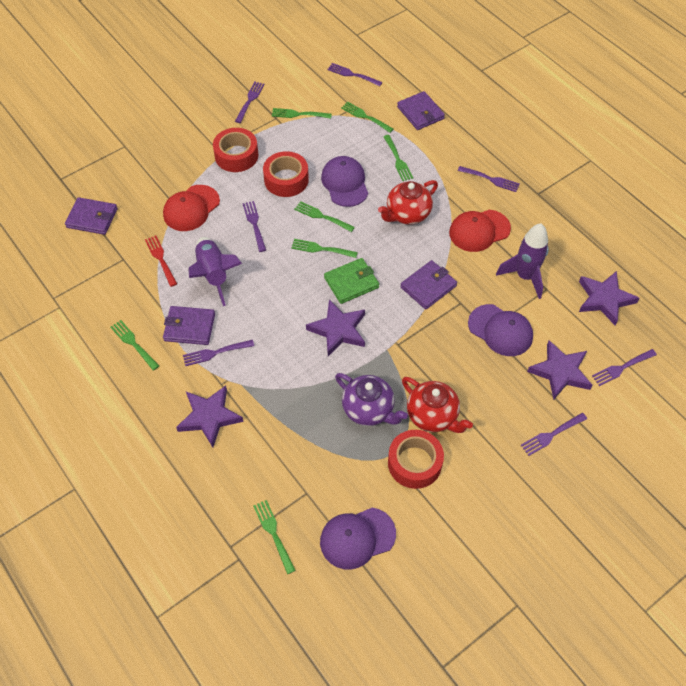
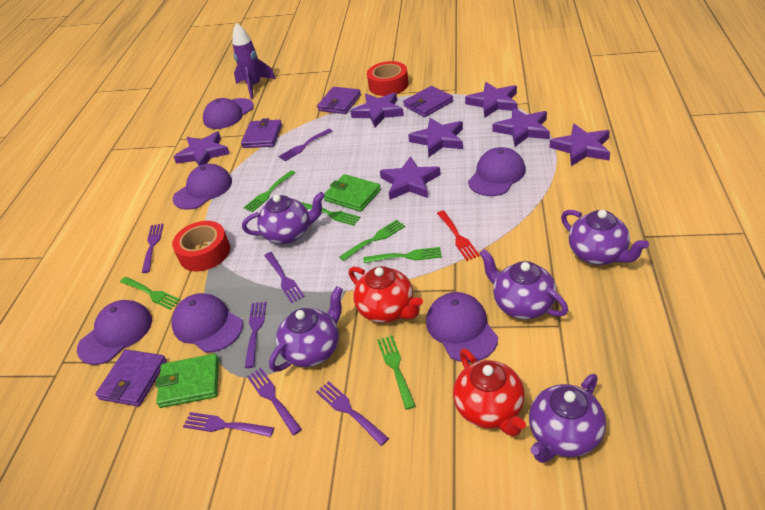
green fork: 7 -> 6
green wallet: 1 -> 2
purple cap: 3 -> 6
purple rocket: 2 -> 1
purple star: 4 -> 7
purple teapot: 1 -> 5
red cap: 2 -> 0
red tape: 3 -> 2

